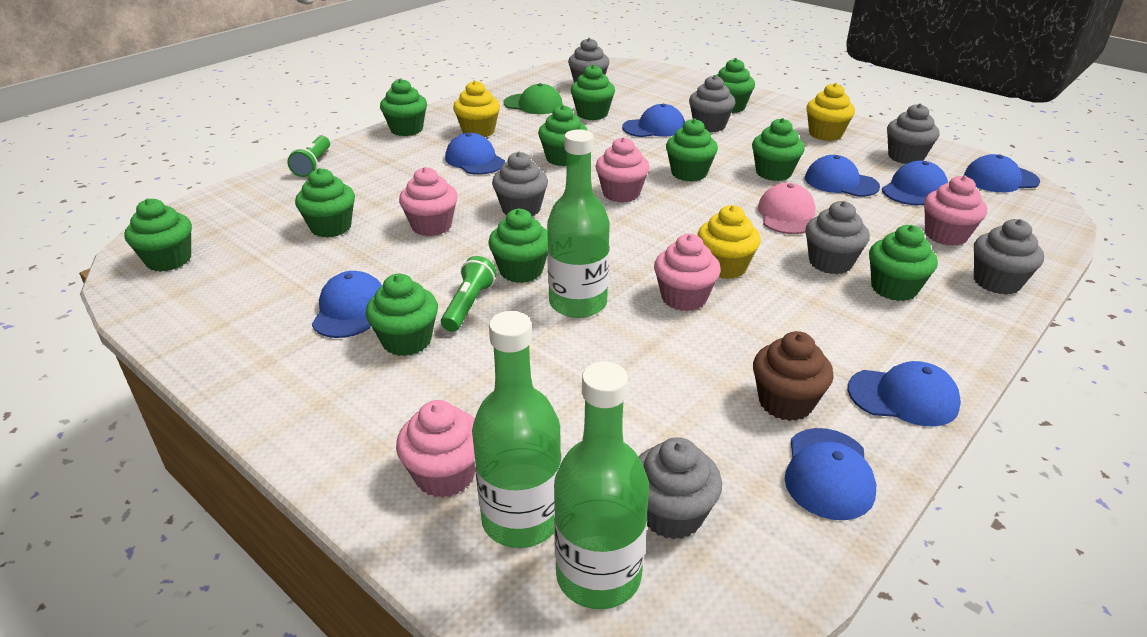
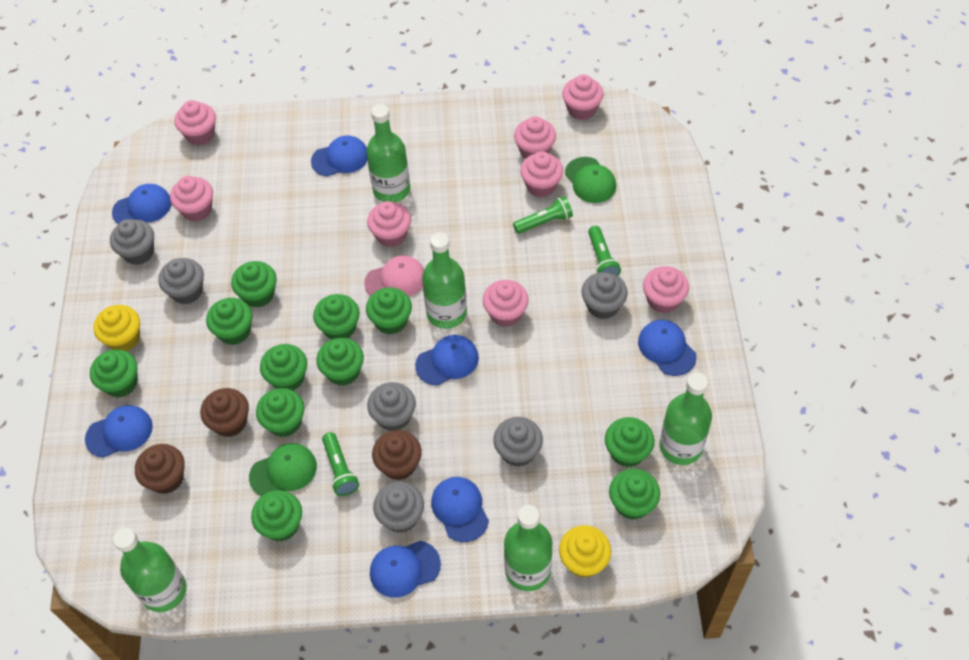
blue cap: 8 -> 7
brown cupcake: 1 -> 3
green bottle: 3 -> 5
green cap: 1 -> 2
green flashlight: 2 -> 3
grey cupcake: 7 -> 6
pink cupcake: 5 -> 8
yellow cupcake: 3 -> 2

